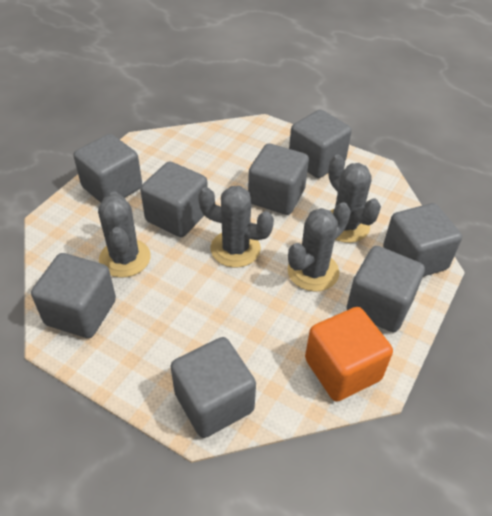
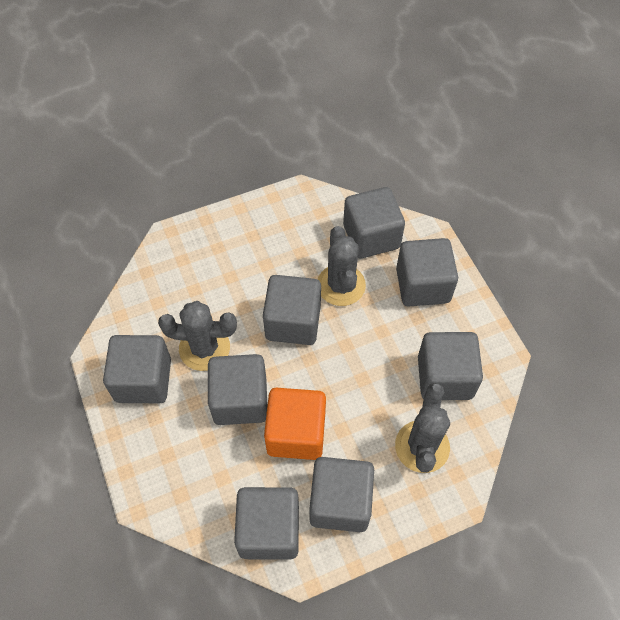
grey cactus: 4 -> 3

